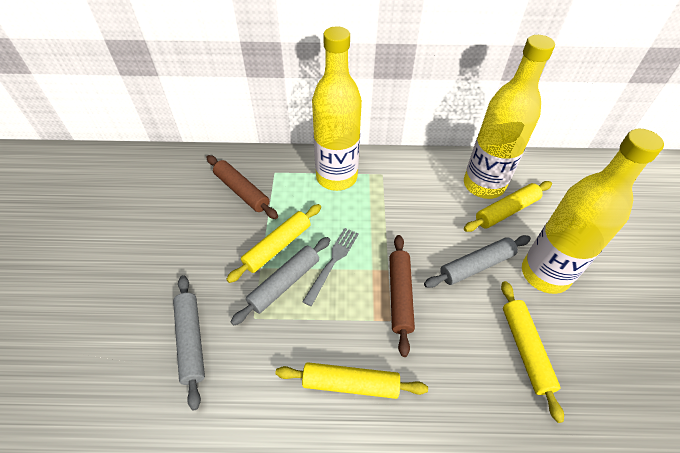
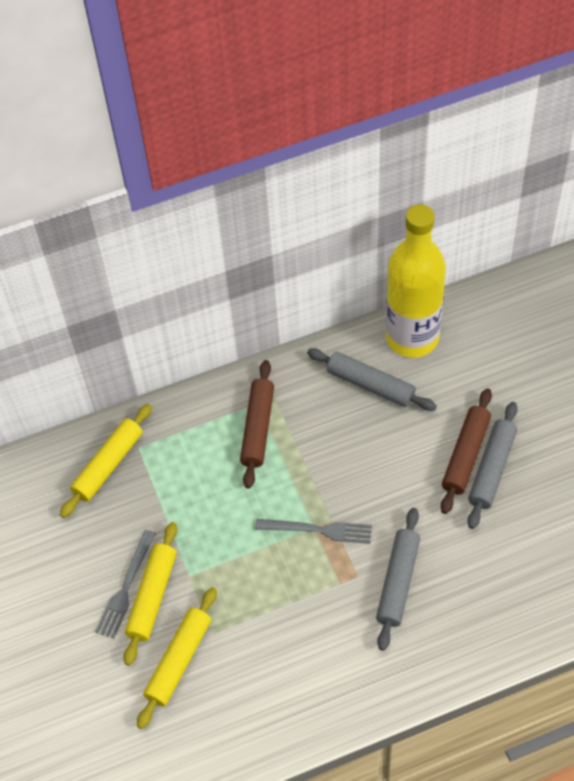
grey fork: 1 -> 2
yellow bottle: 3 -> 1
yellow rolling pin: 4 -> 3

